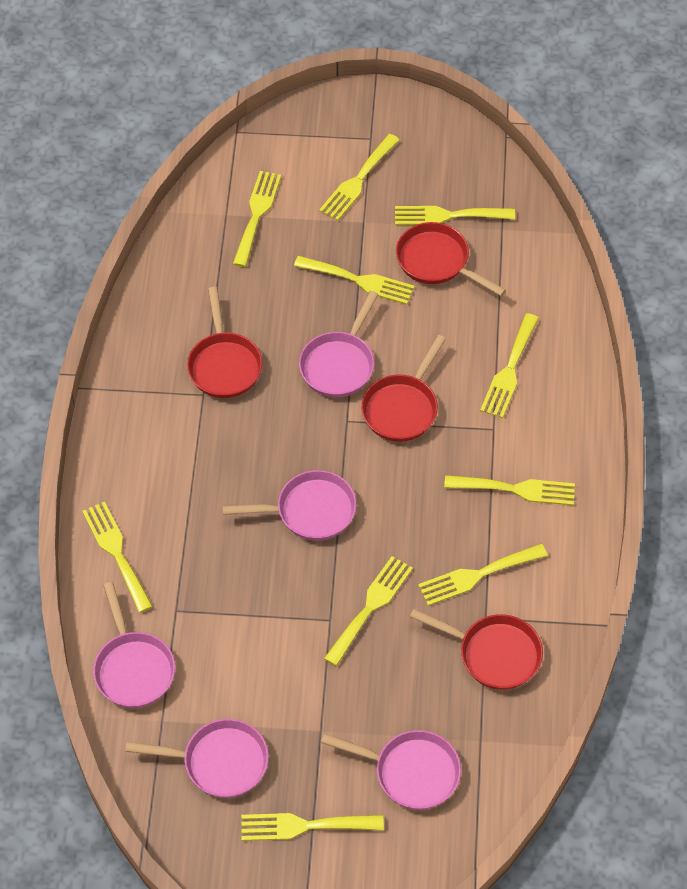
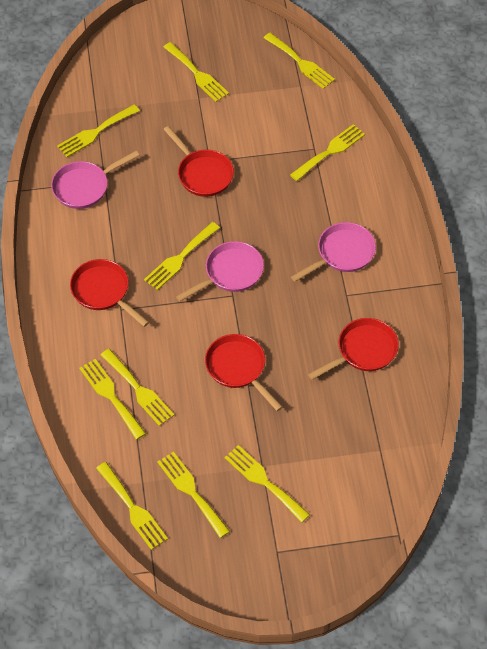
pink pan: 5 -> 3

